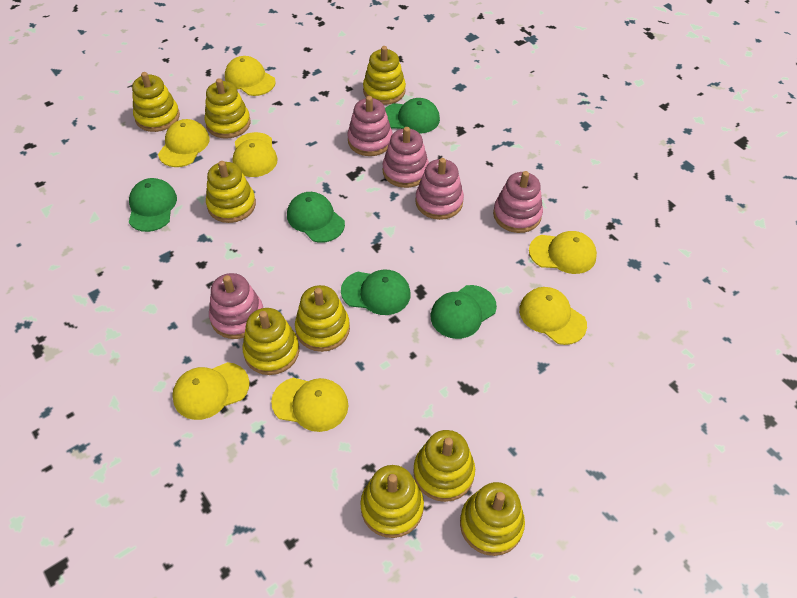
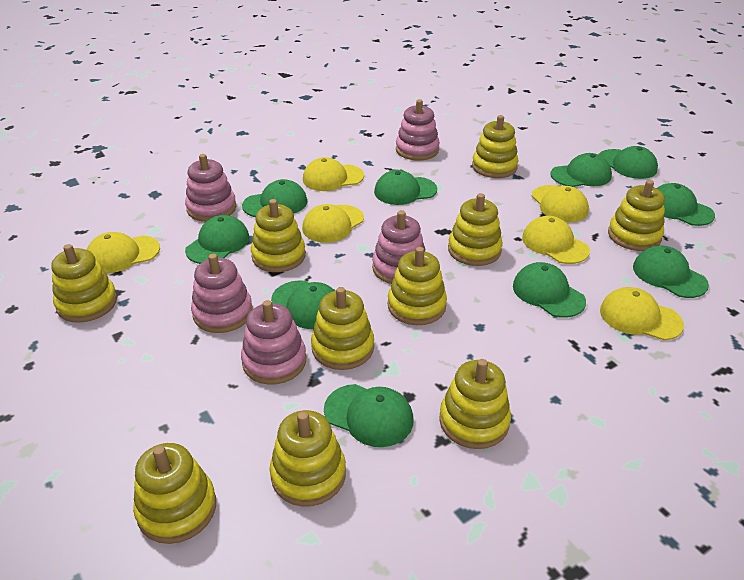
green cap: 5 -> 10
yellow cap: 7 -> 6
yellow stacking toy: 9 -> 10

